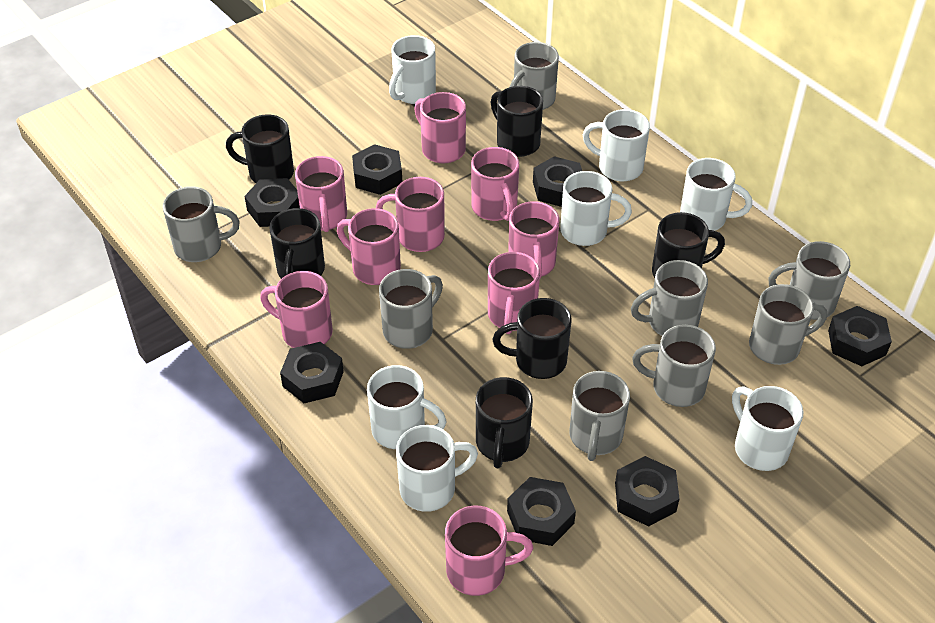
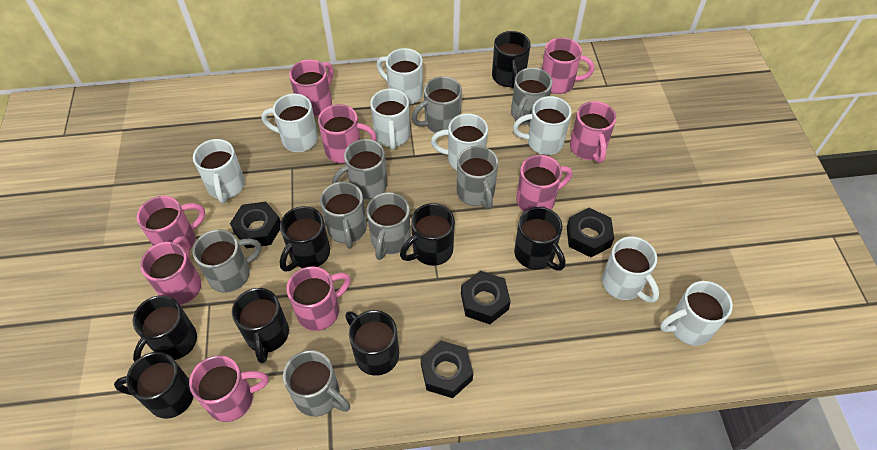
black mug: 6 -> 8
black nut: 7 -> 4
white mug: 7 -> 8

